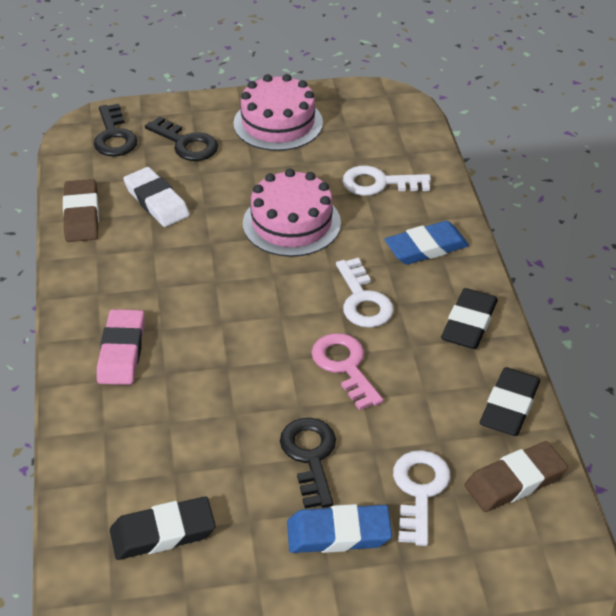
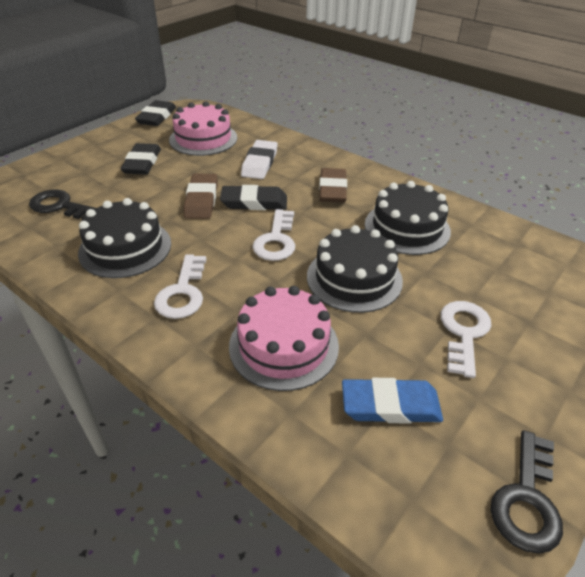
black cake: 0 -> 3
black key: 3 -> 2
blue eraser: 2 -> 1
pink eraser: 1 -> 0
pink key: 1 -> 0

